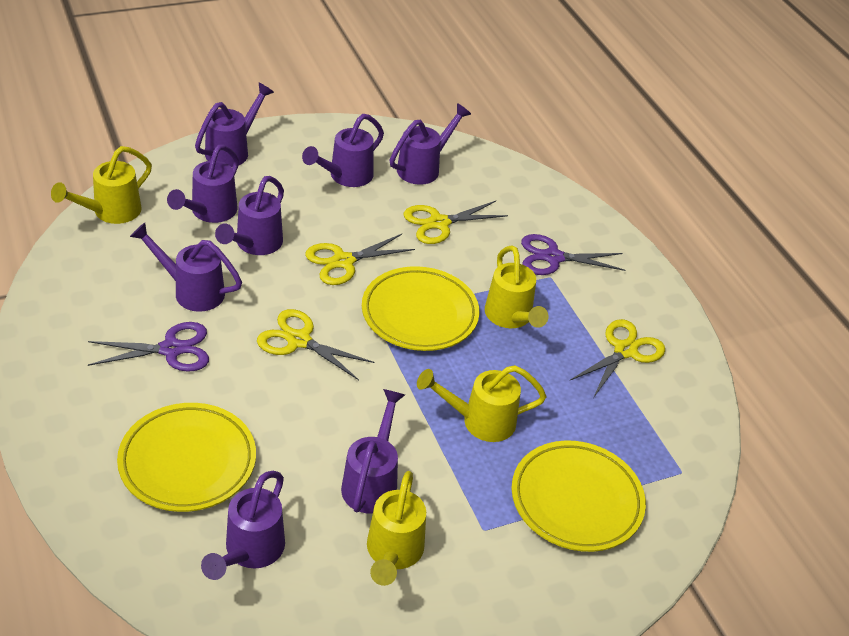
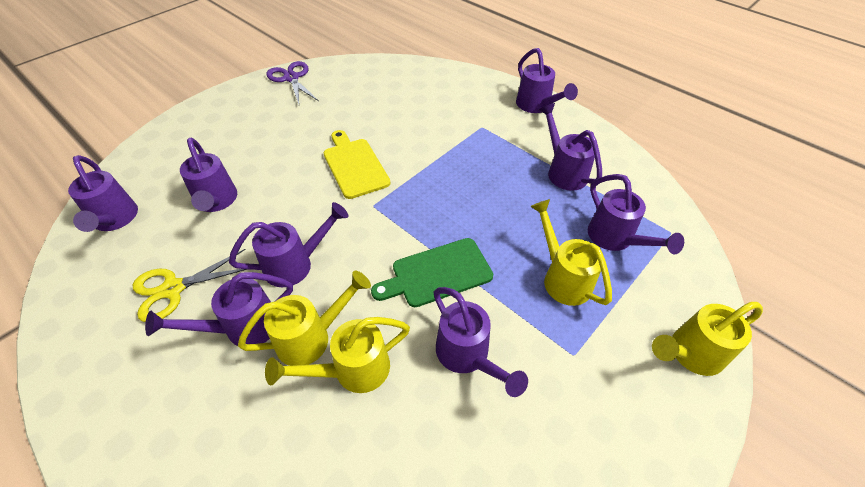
green cutting board: 0 -> 1
purple scissors: 2 -> 1
yellow cutting board: 0 -> 1
yellow plate: 3 -> 0
yellow scissors: 4 -> 1

